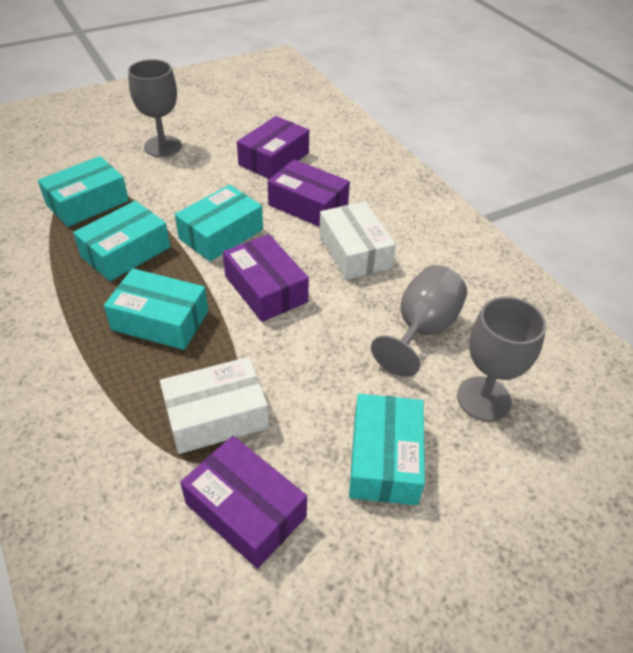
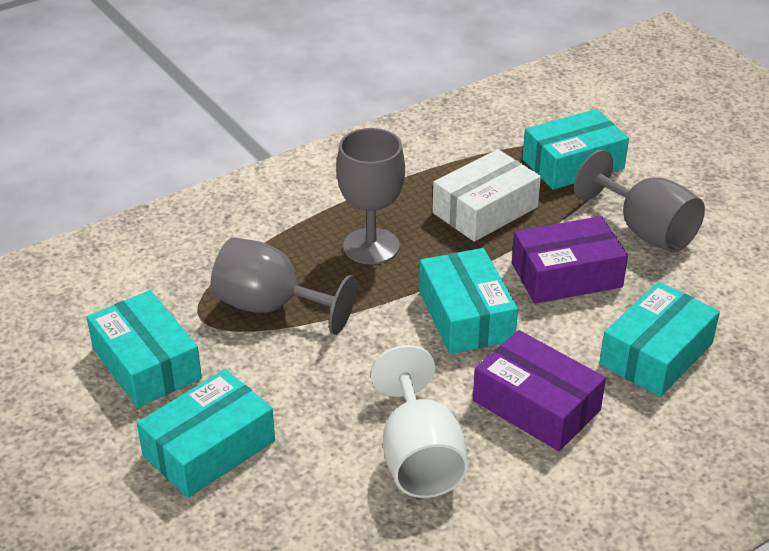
purple box: 4 -> 2
white box: 2 -> 1
white goblet: 0 -> 1

